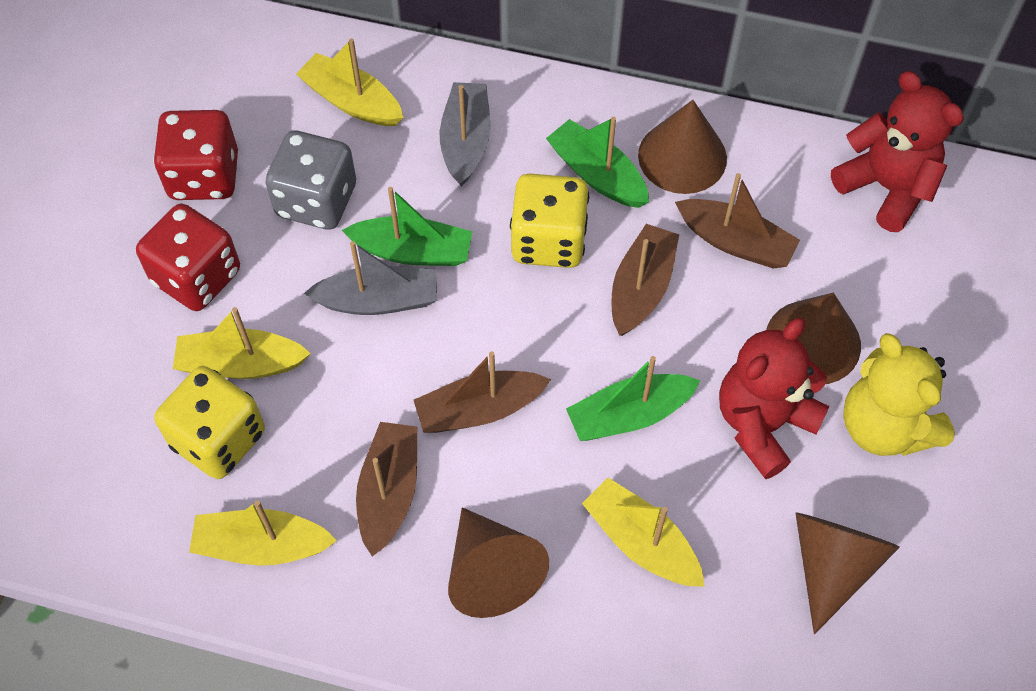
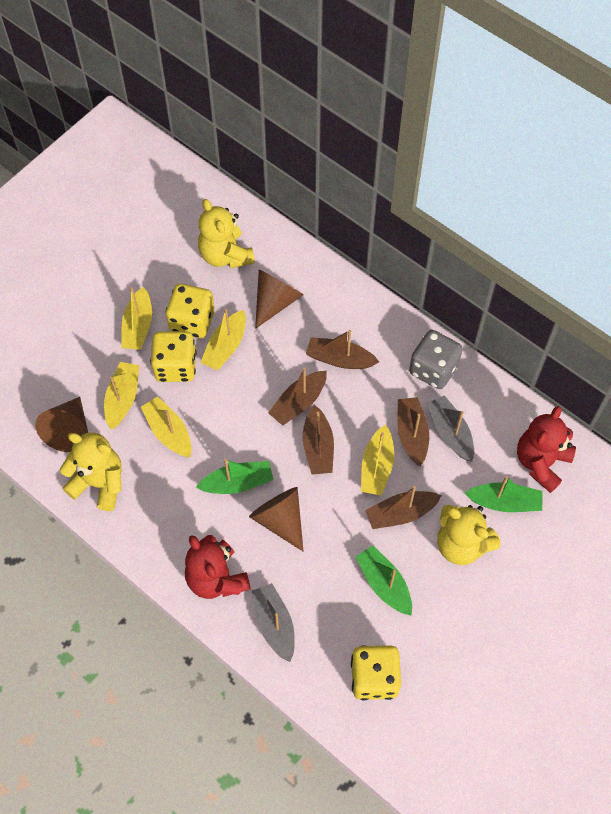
brown boat: 4 -> 5
brown cone: 4 -> 3
red dice: 2 -> 0
yellow boat: 4 -> 5
yellow dice: 2 -> 3
yellow teddy bear: 1 -> 3

